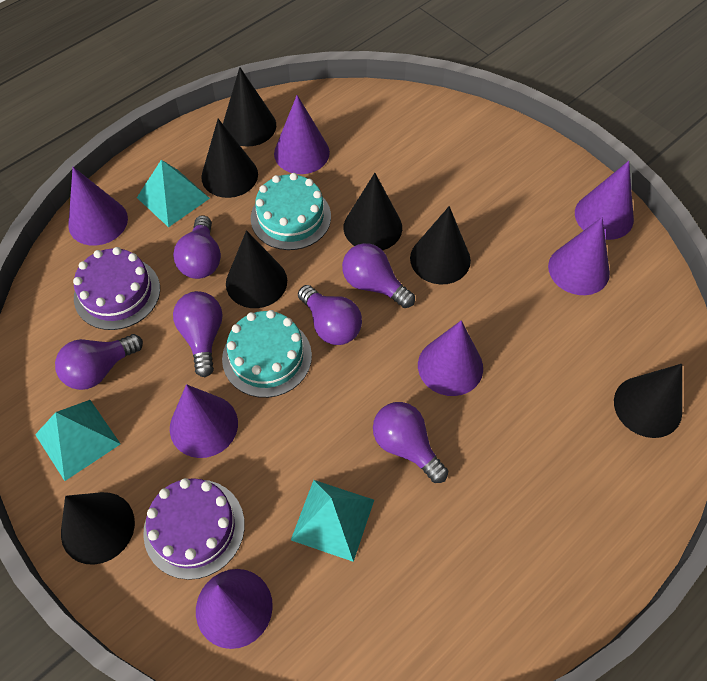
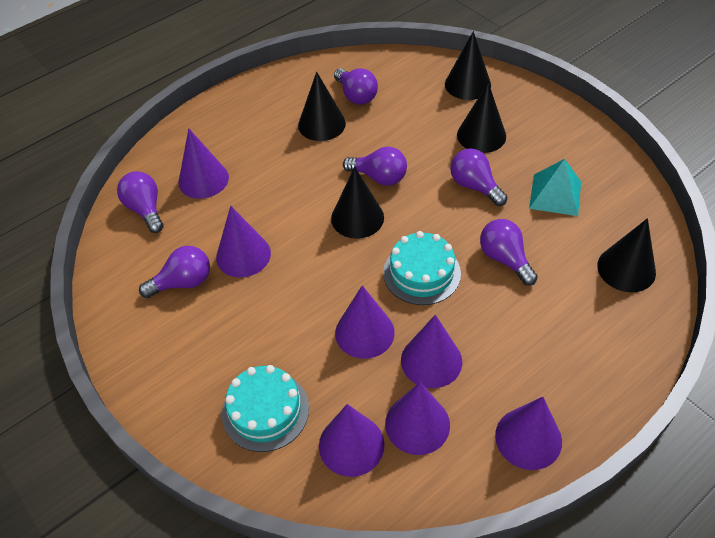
black cone: 7 -> 5
purple cake: 2 -> 0
turquoise pyramid: 3 -> 1

